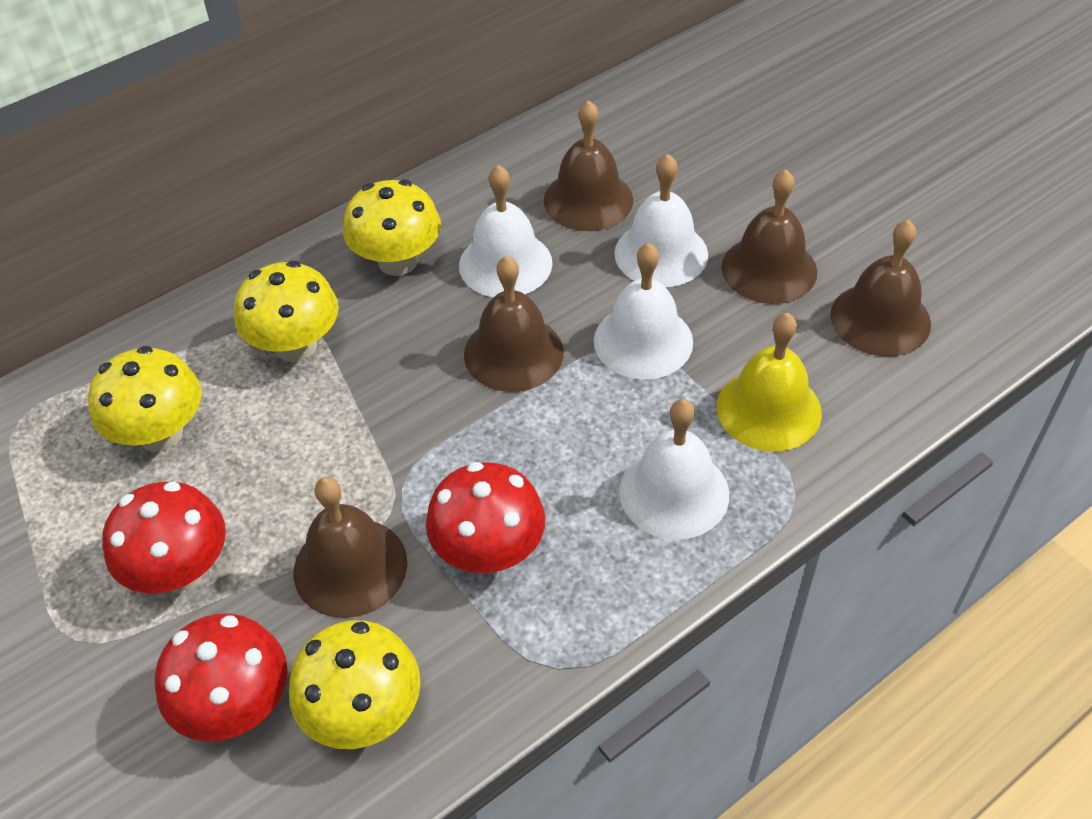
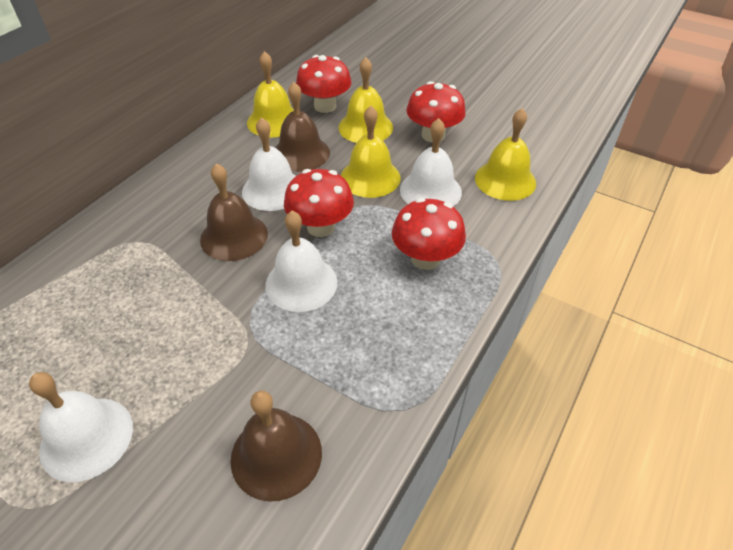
brown bell: 5 -> 3
red mushroom: 3 -> 4
yellow bell: 1 -> 4
yellow mushroom: 4 -> 0

